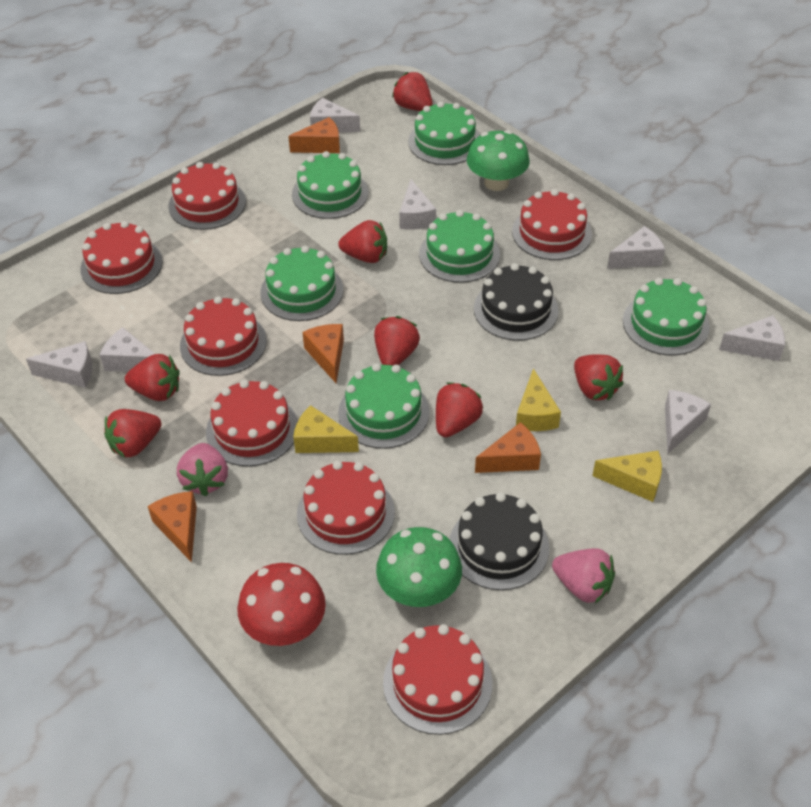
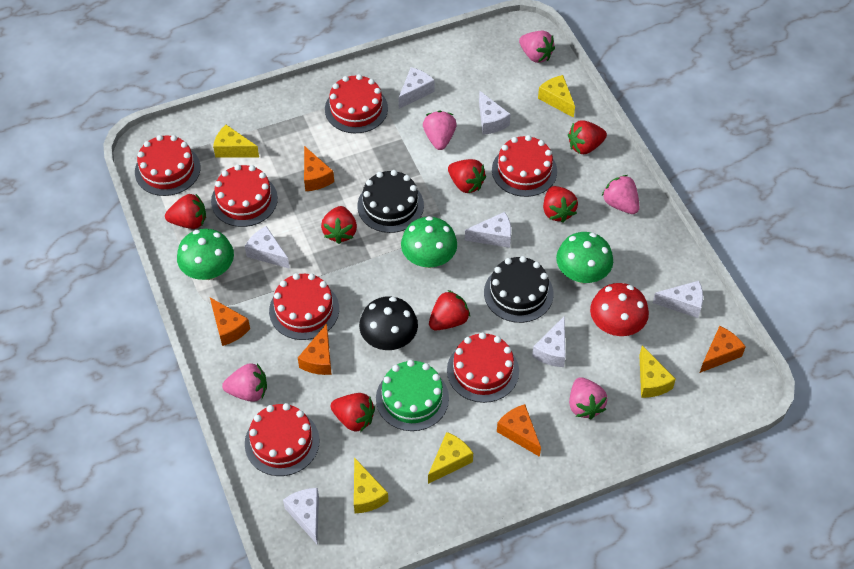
black mushroom: 0 -> 1
green cake: 6 -> 1
green mushroom: 2 -> 3
orange cheese: 4 -> 5
pink strawberry: 2 -> 5
yellow cheese: 3 -> 5

